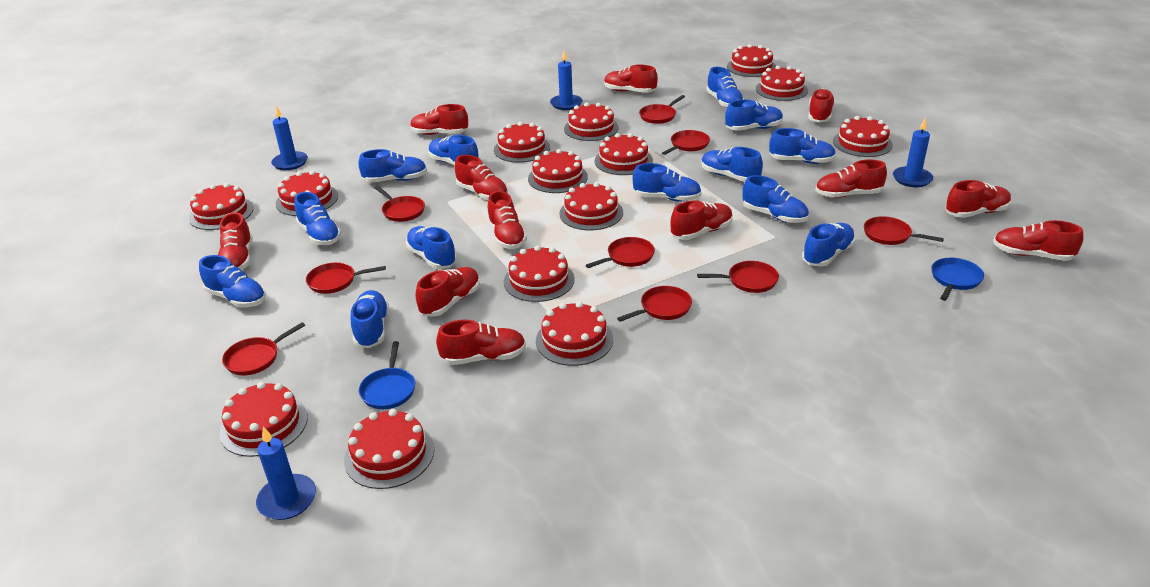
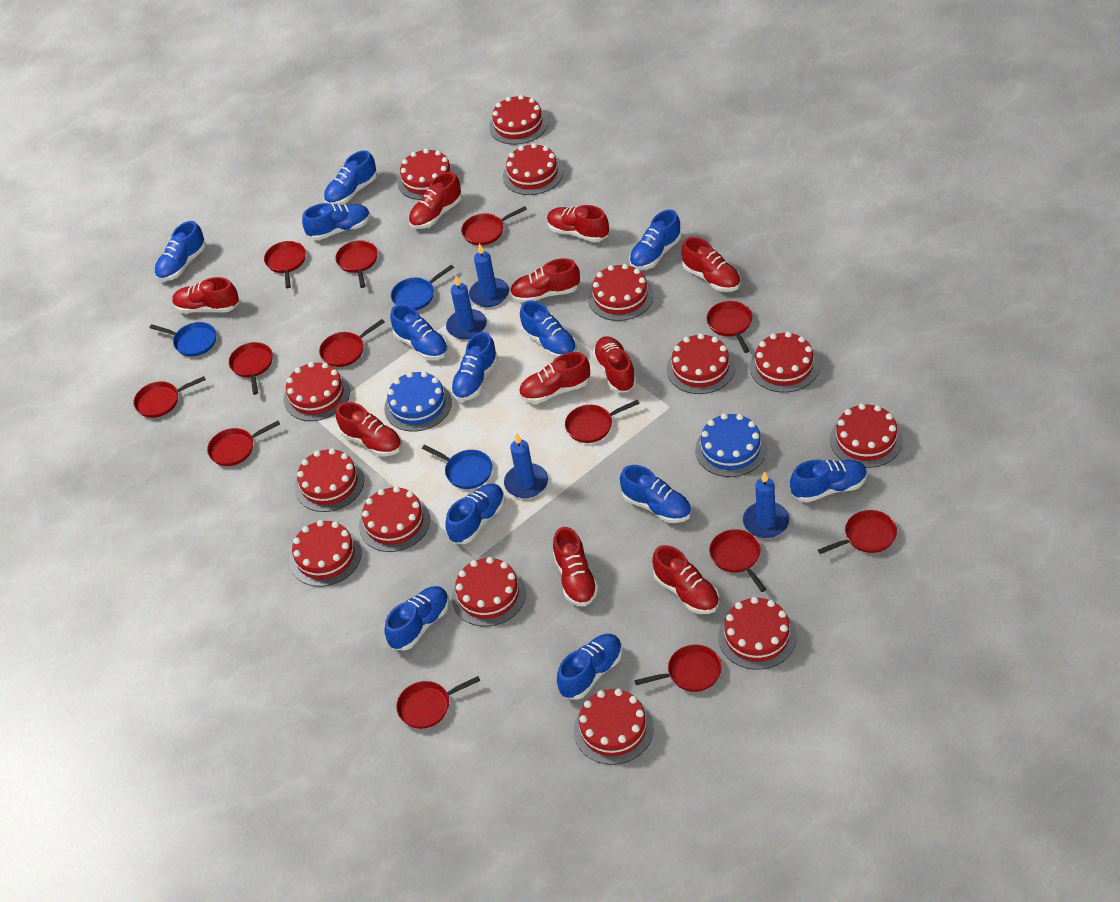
blue cake: 0 -> 2
blue pan: 2 -> 3
blue shoe: 13 -> 12
red pan: 9 -> 13
red shoe: 12 -> 10

